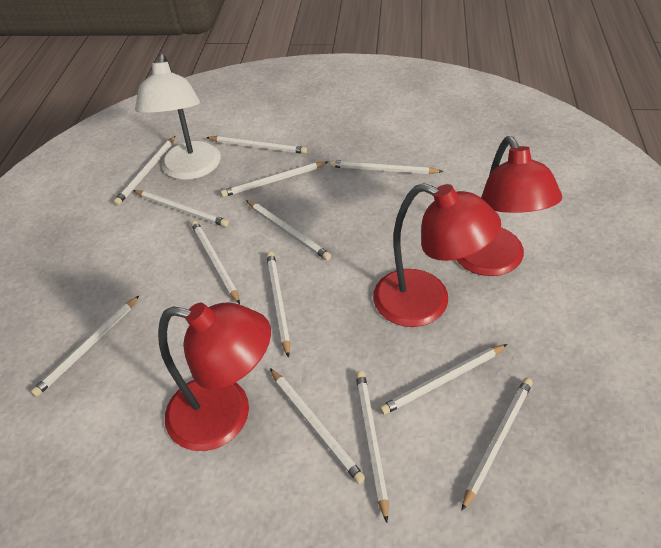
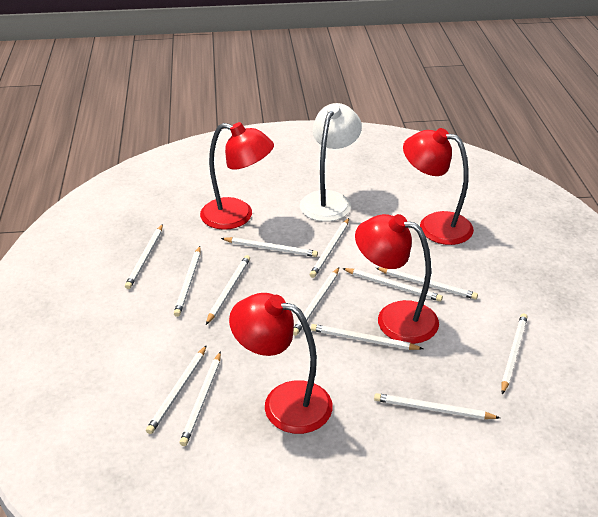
red lamp: 3 -> 4

